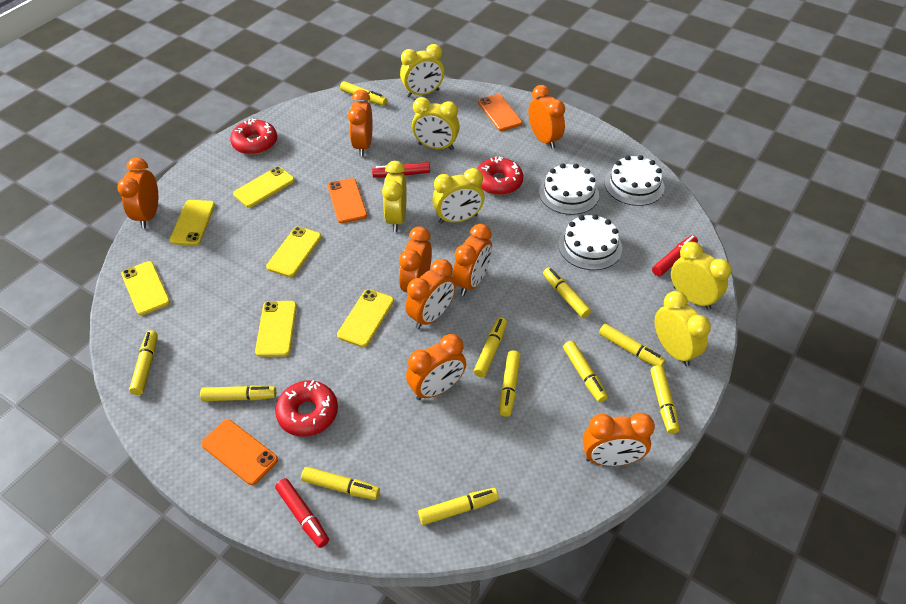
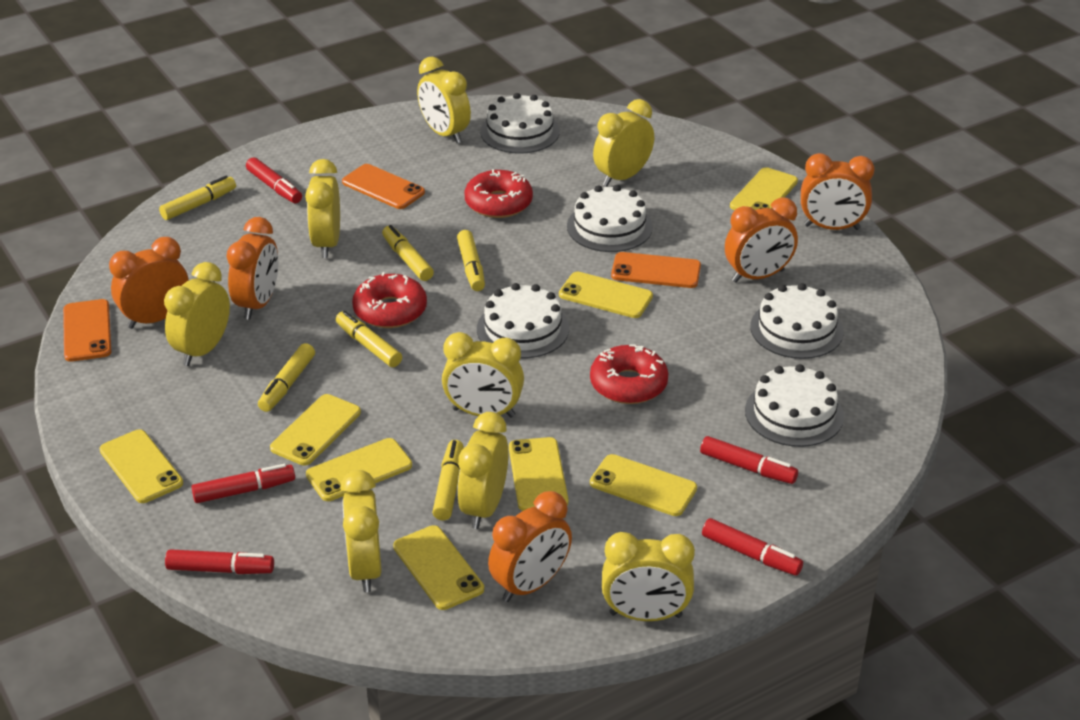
orange clock: 8 -> 5
red marker: 3 -> 5
white cake: 3 -> 5
yellow clock: 6 -> 8
yellow marker: 11 -> 6
yellow phone: 6 -> 8

